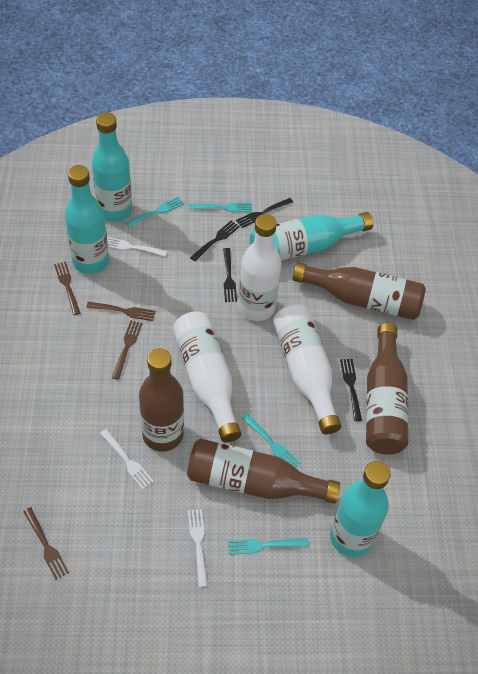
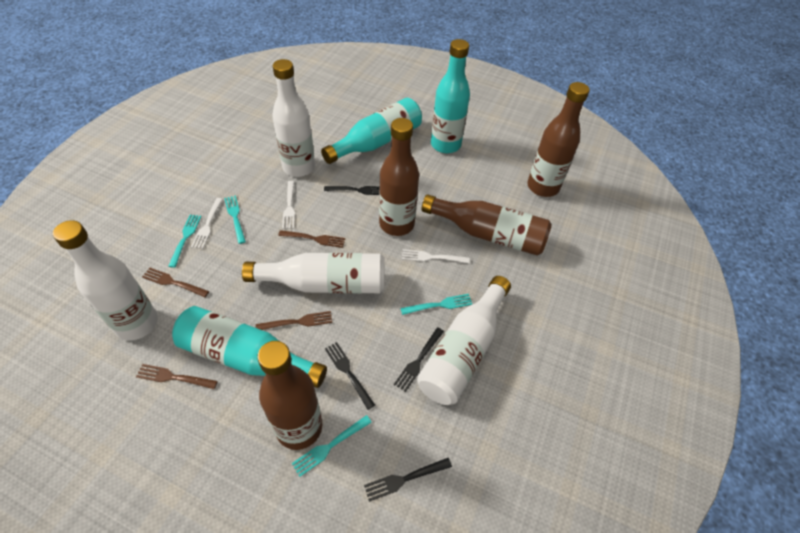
turquoise bottle: 4 -> 3
white bottle: 3 -> 4

